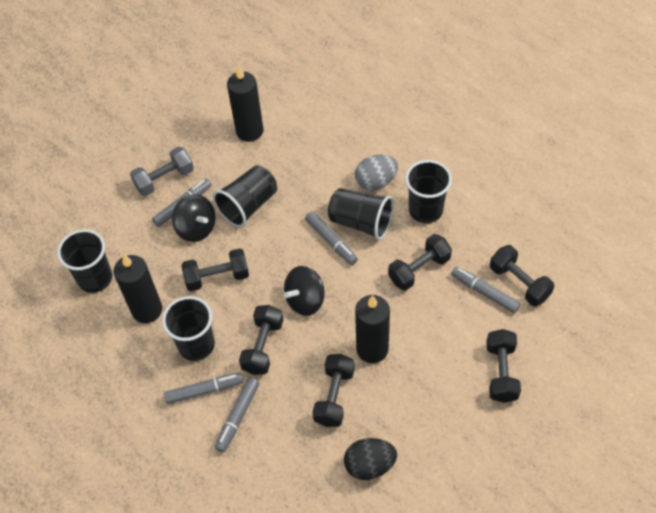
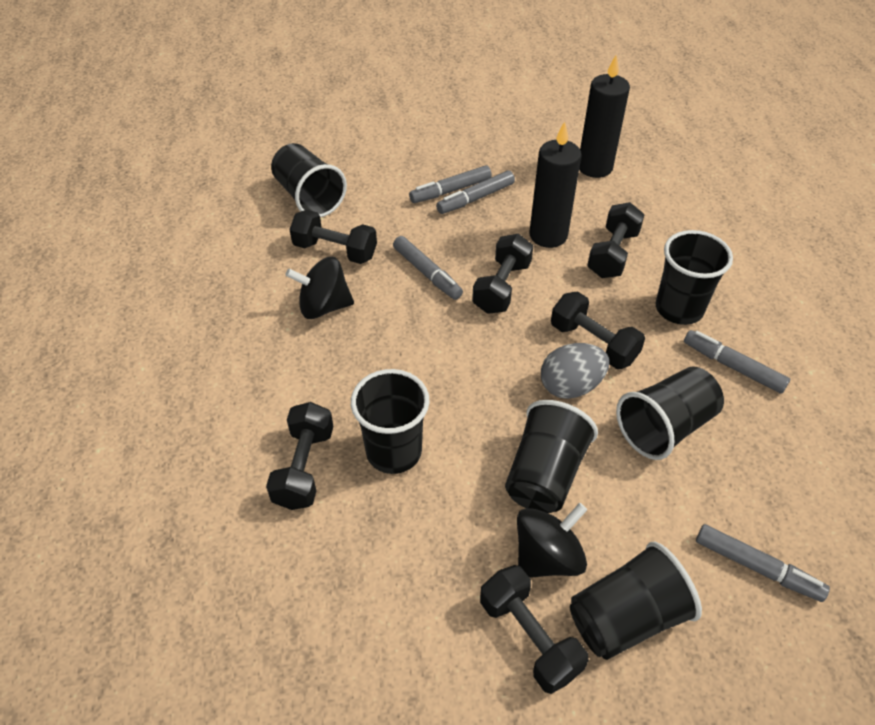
black candle: 3 -> 2
black cup: 5 -> 6
black egg: 1 -> 0
grey dumbbell: 1 -> 0

